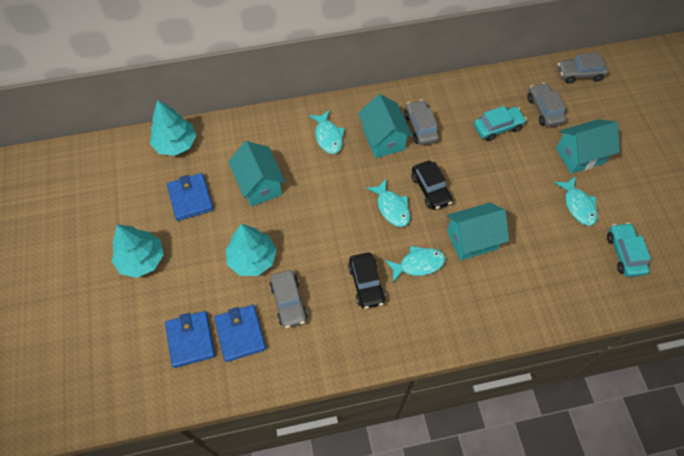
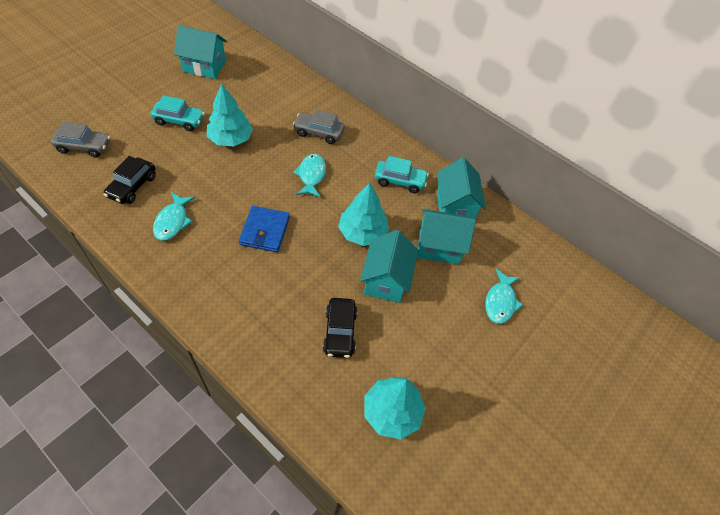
blue wallet: 3 -> 1
grey car: 4 -> 2
turquoise fish: 4 -> 3

